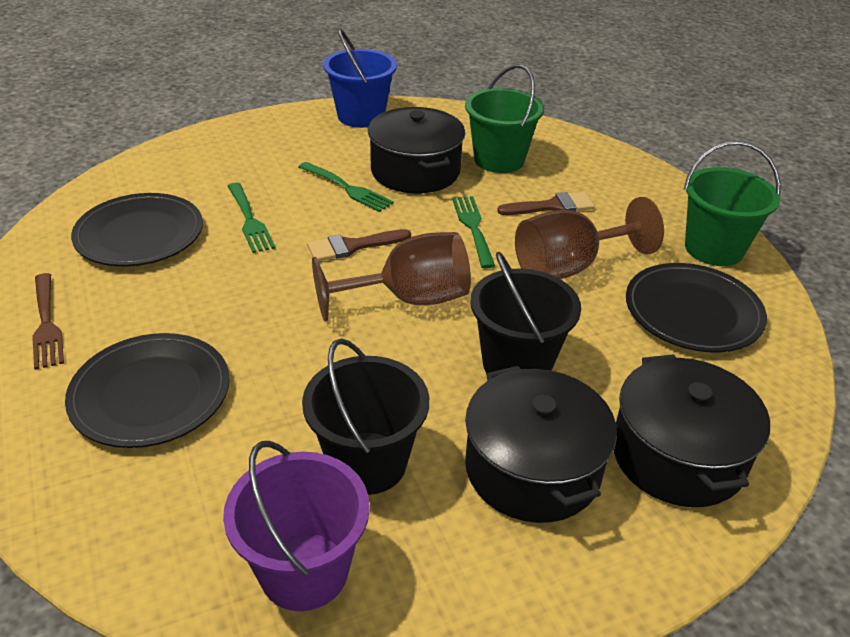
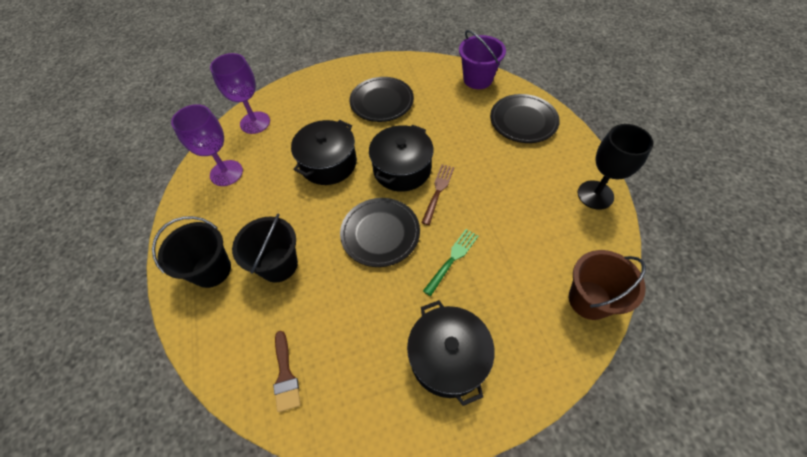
black goblet: 0 -> 1
blue bucket: 1 -> 0
brown brush: 2 -> 1
brown bucket: 0 -> 1
brown goblet: 2 -> 0
green bucket: 2 -> 0
green fork: 3 -> 1
purple goblet: 0 -> 2

